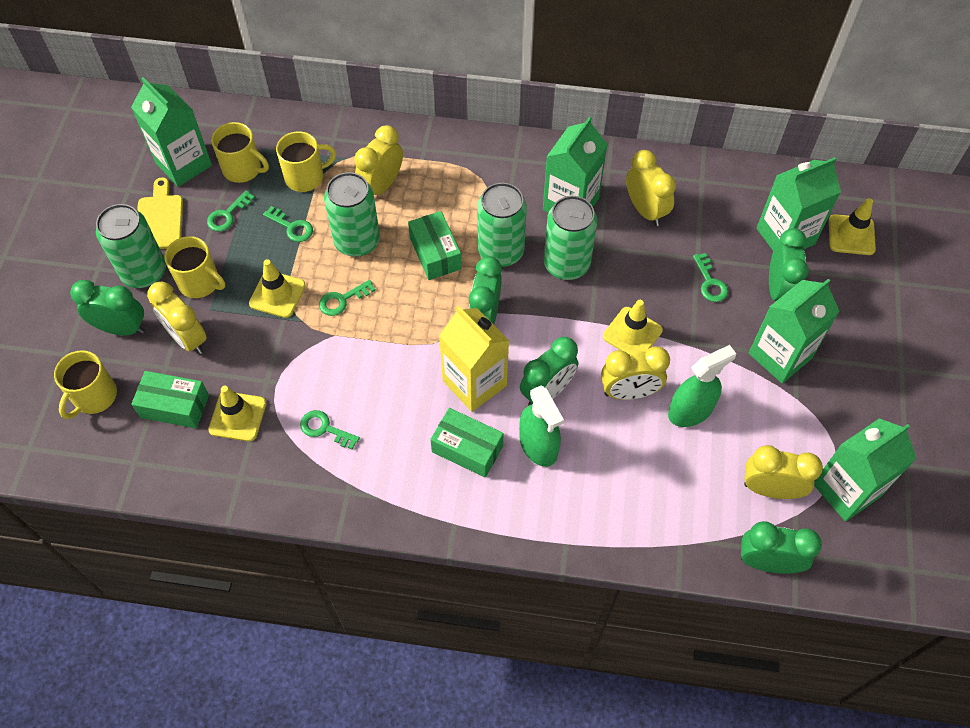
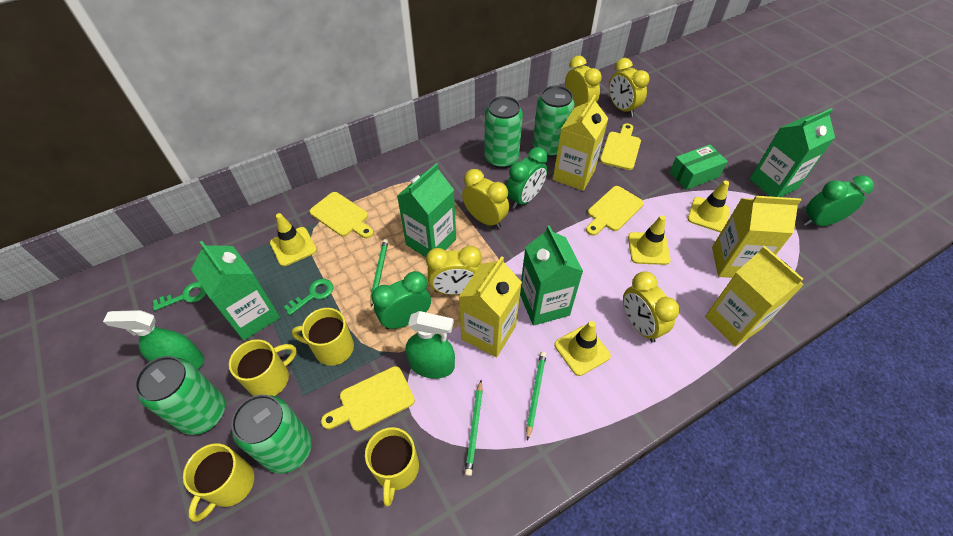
green box: 3 -> 1
green carton: 5 -> 4
green clock: 5 -> 3
green key: 5 -> 2
green pencil: 0 -> 3
yellow carton: 1 -> 4
yellow cutting board: 1 -> 4

